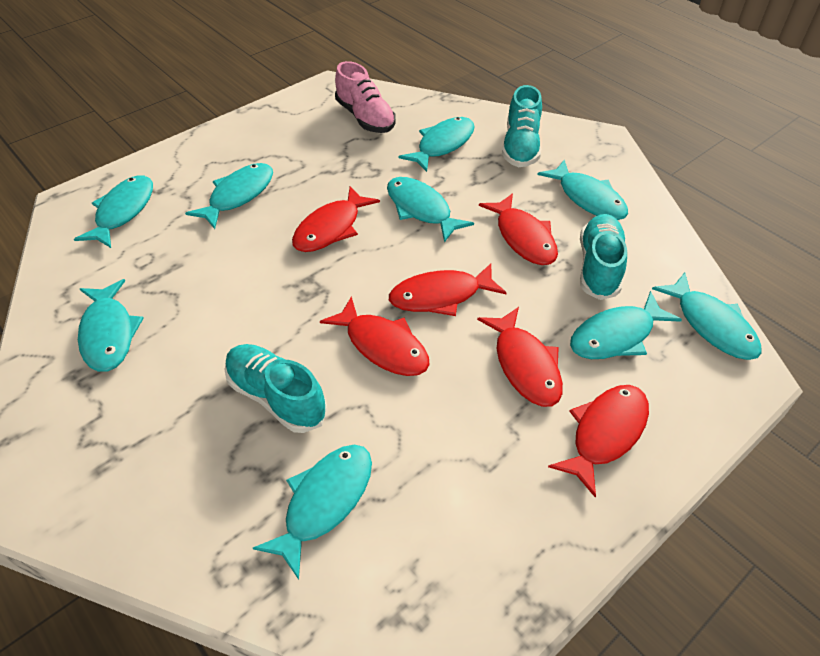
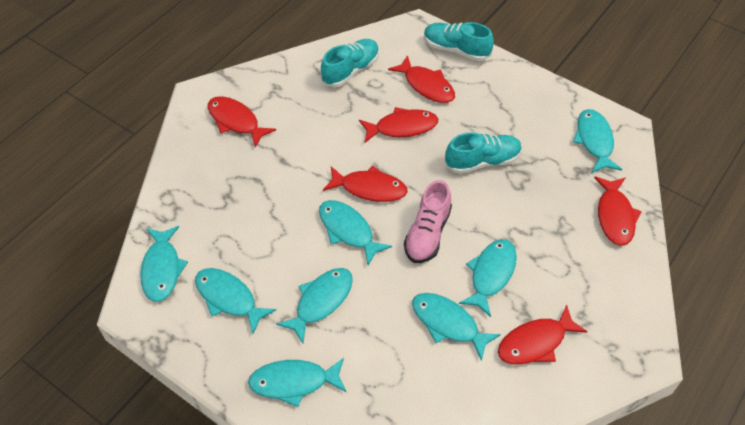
turquoise fish: 9 -> 8

